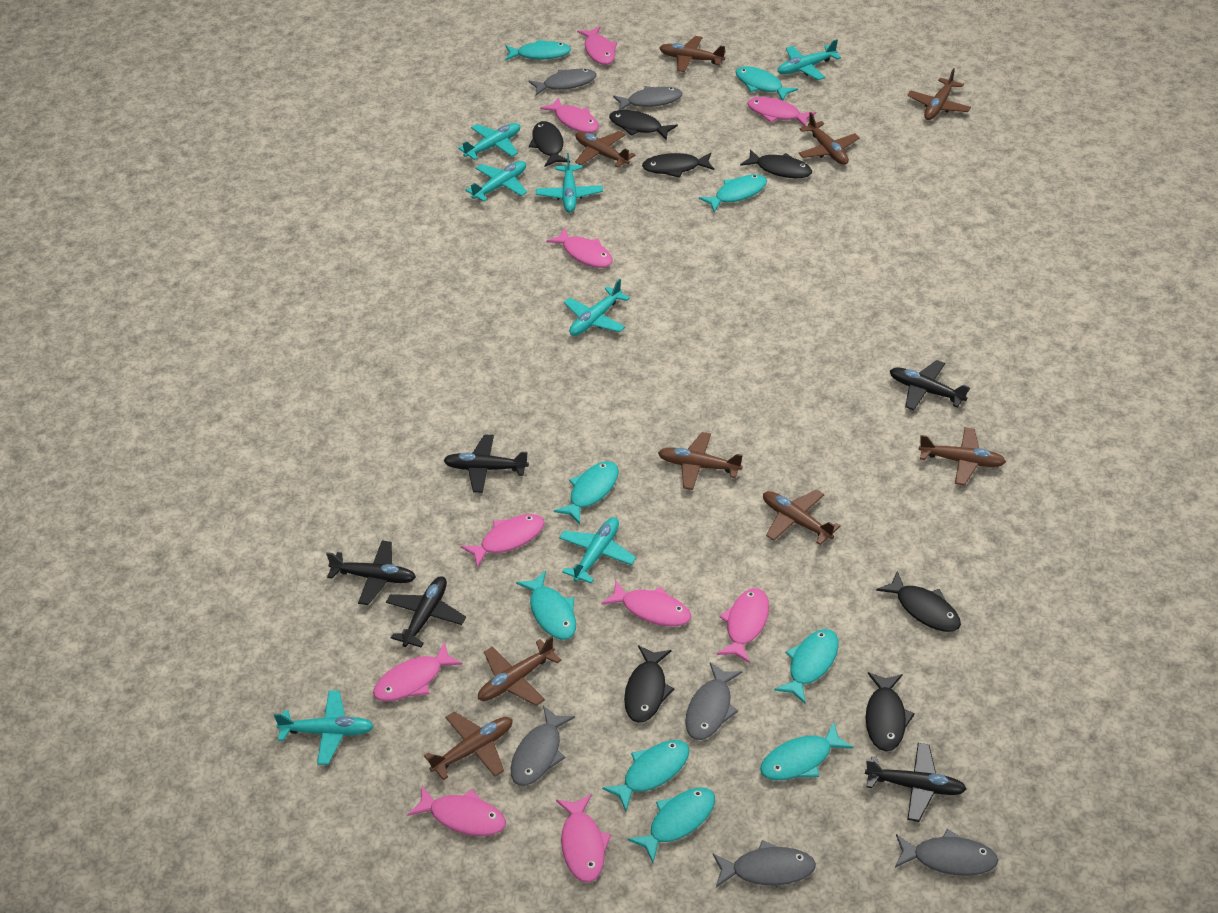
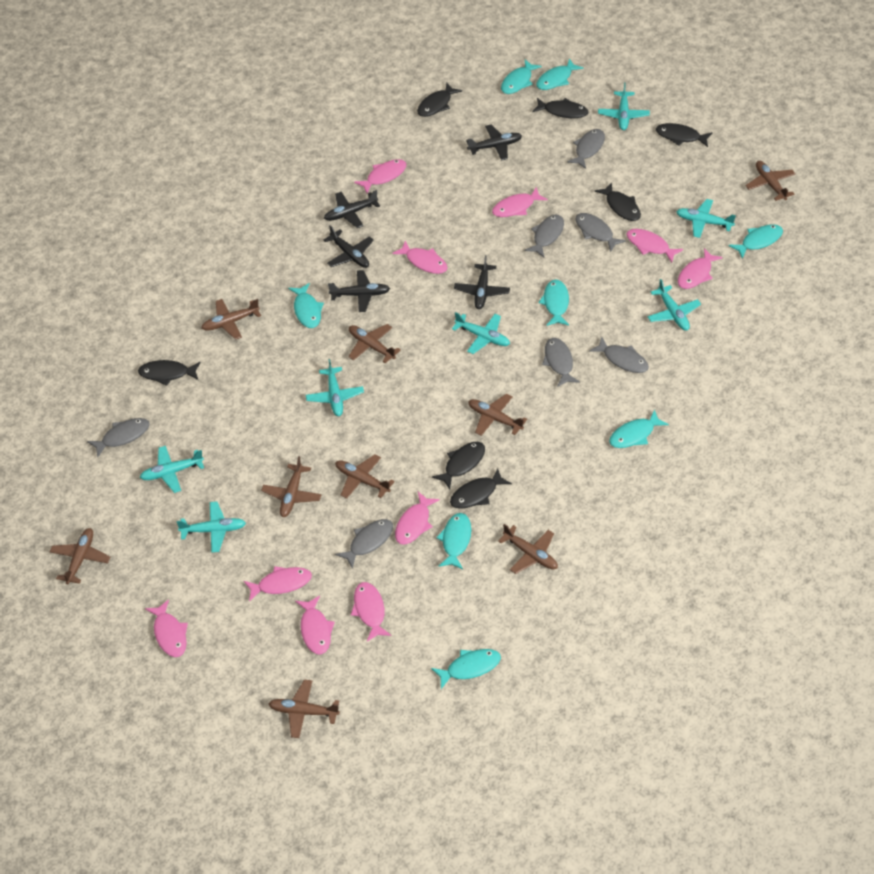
grey fish: 6 -> 7
turquoise fish: 9 -> 8

